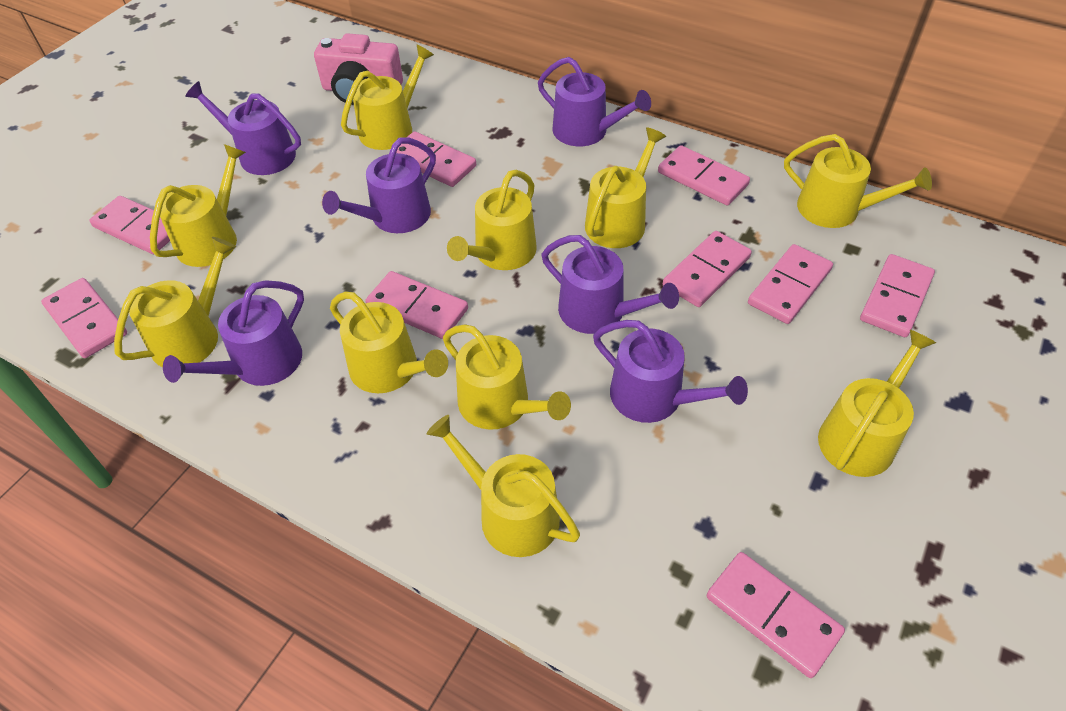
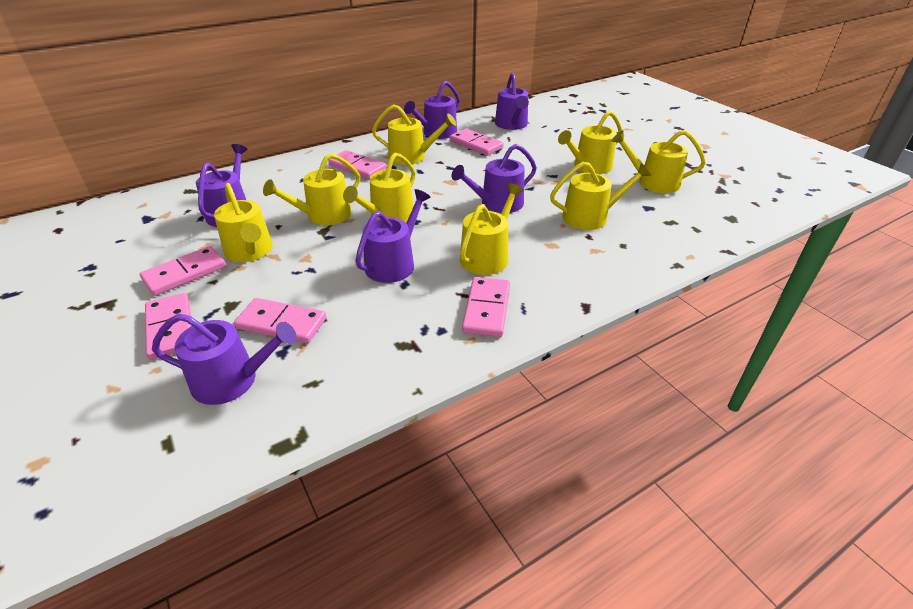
pink camera: 1 -> 0
pink domino: 9 -> 6
yellow watering can: 10 -> 8

